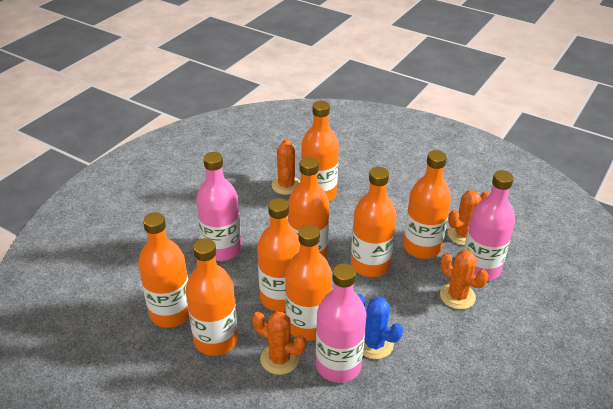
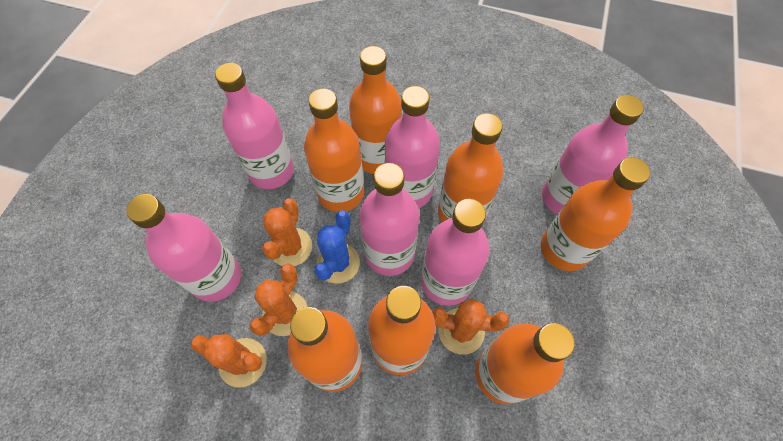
orange bottle: 8 -> 7
pink bottle: 3 -> 6

